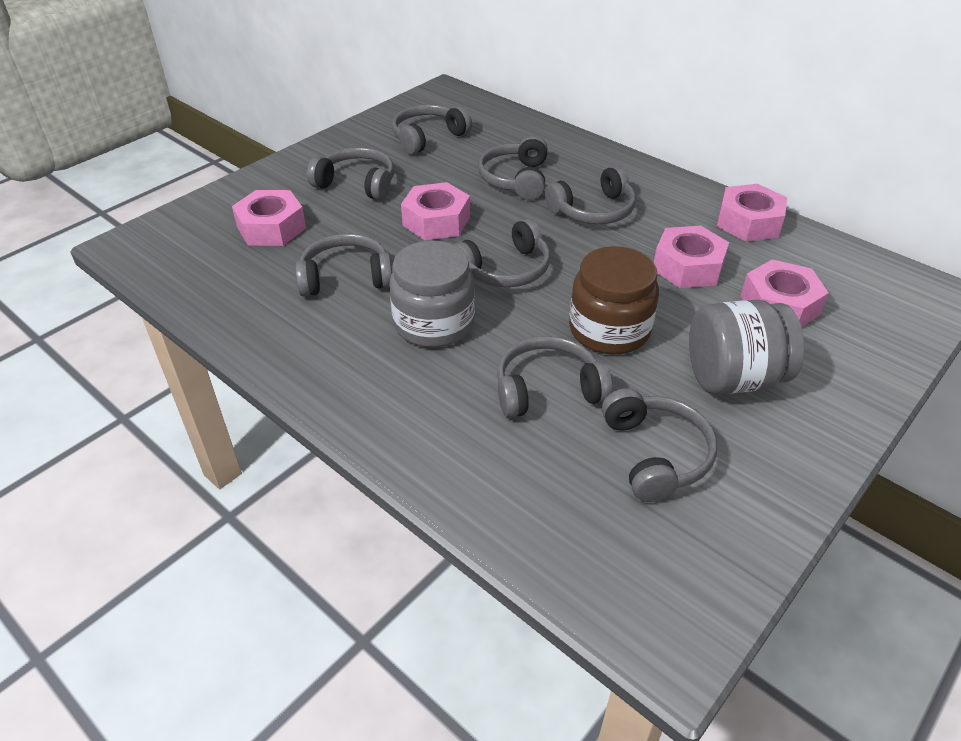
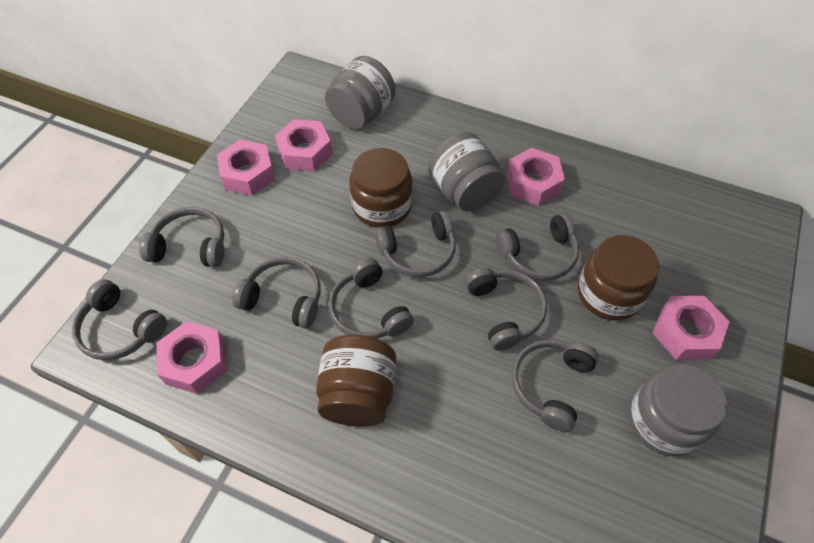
brown jar: 1 -> 3
grey jar: 2 -> 3

